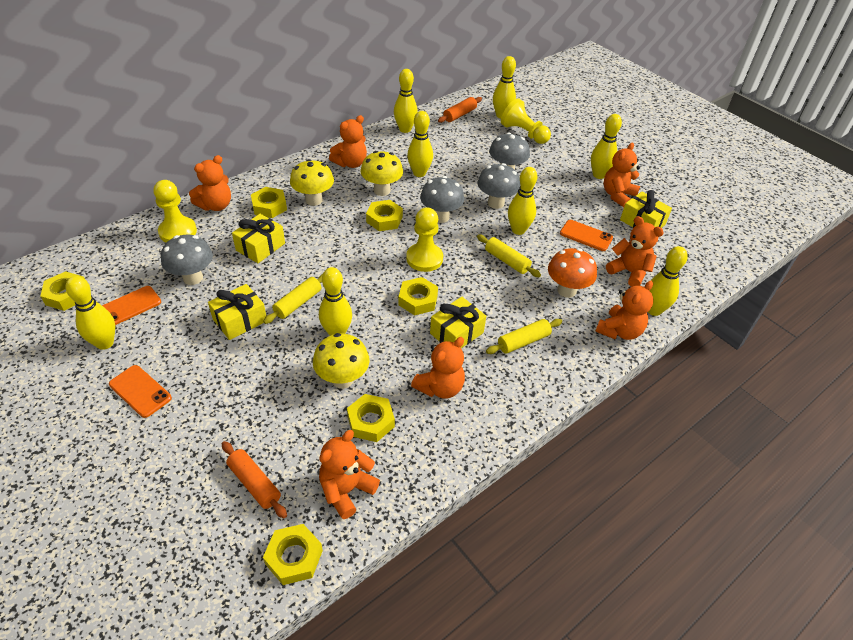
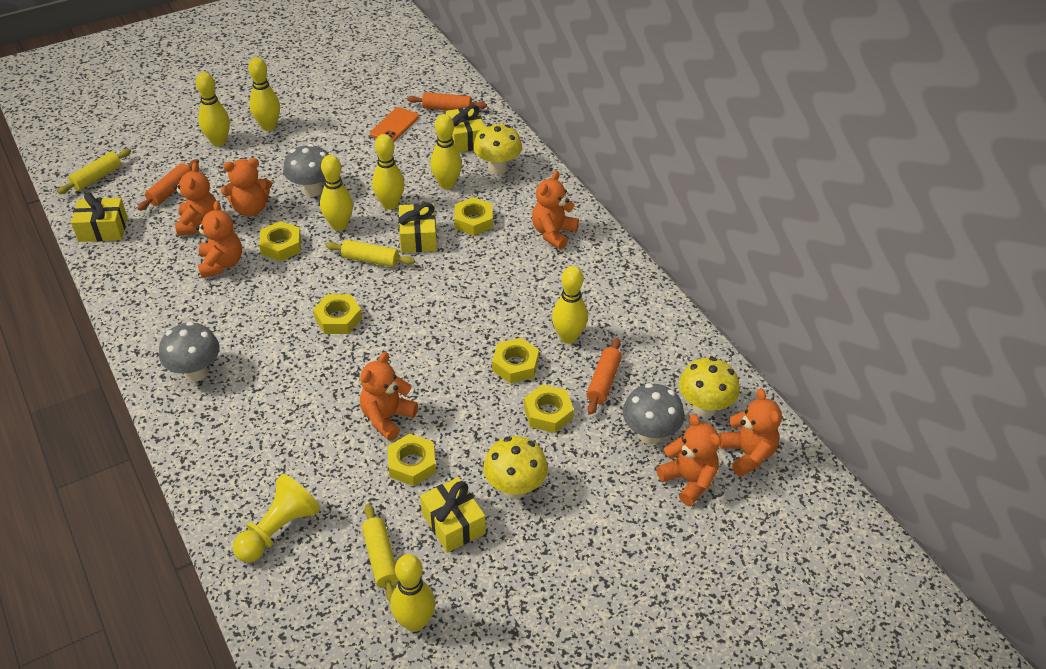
grey mushroom: 4 -> 3
orange mushroom: 1 -> 0
orange phone: 3 -> 1
orange rolling pin: 2 -> 3
yellow bowling pin: 8 -> 7
yellow pawn: 3 -> 1

